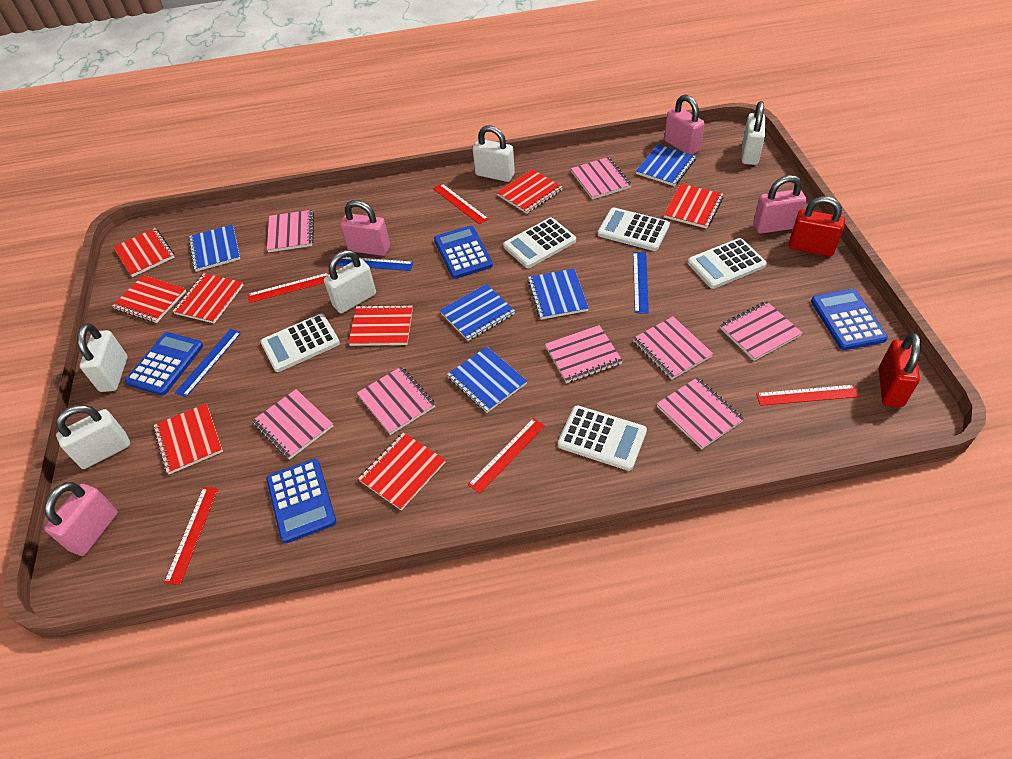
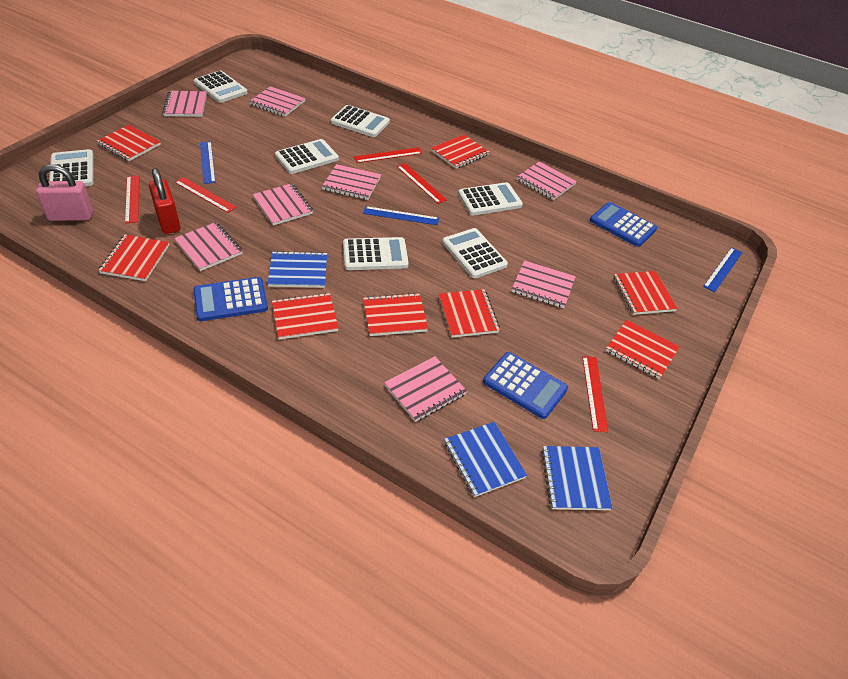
blue calculator: 4 -> 3
blue notebook: 5 -> 3
pink padlock: 4 -> 1
red padlock: 2 -> 1
white calculator: 5 -> 7
white padlock: 5 -> 0

